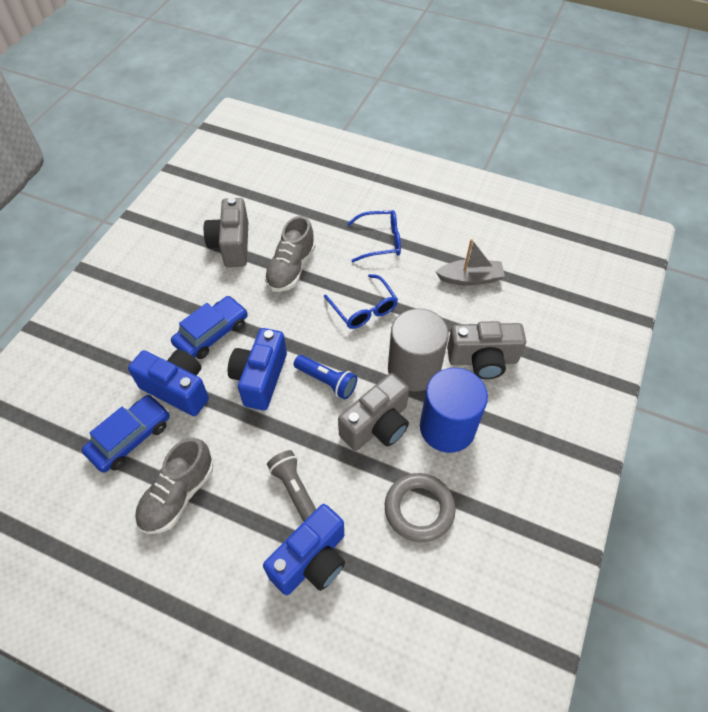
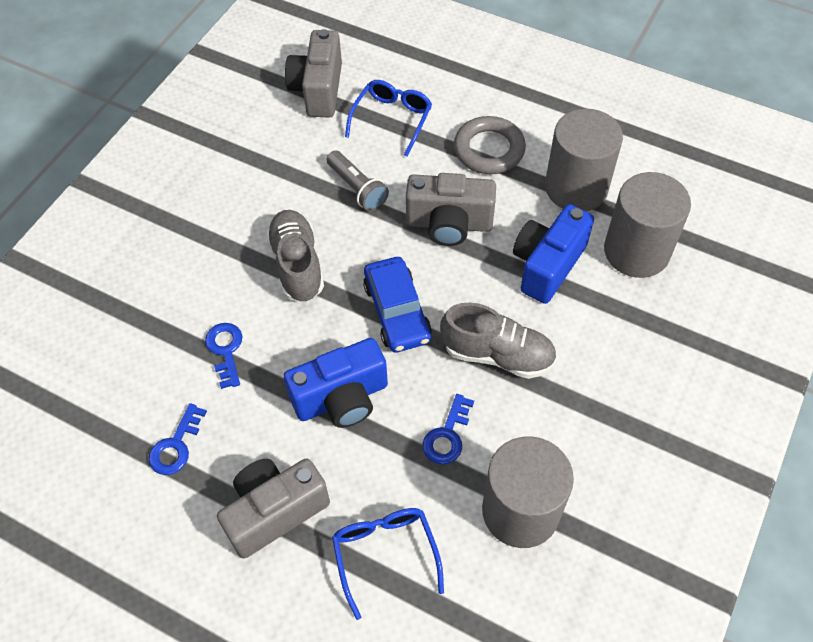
blue camera: 3 -> 2
blue car: 2 -> 1
blue cylinder: 1 -> 0
blue flashlight: 1 -> 0
blue key: 0 -> 3
grey boat: 1 -> 0
grey cylinder: 1 -> 3

